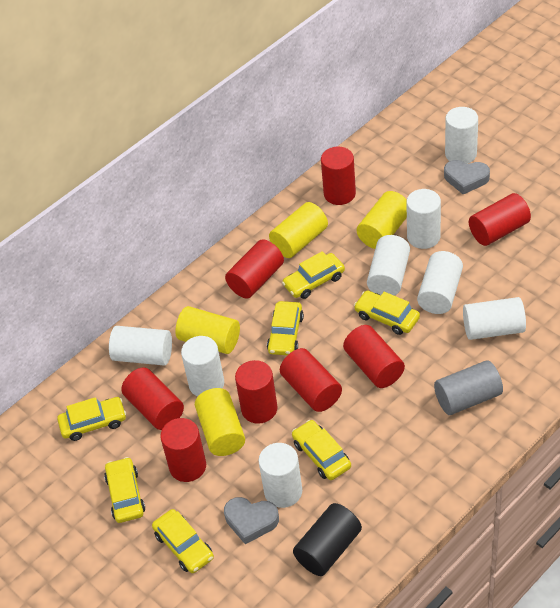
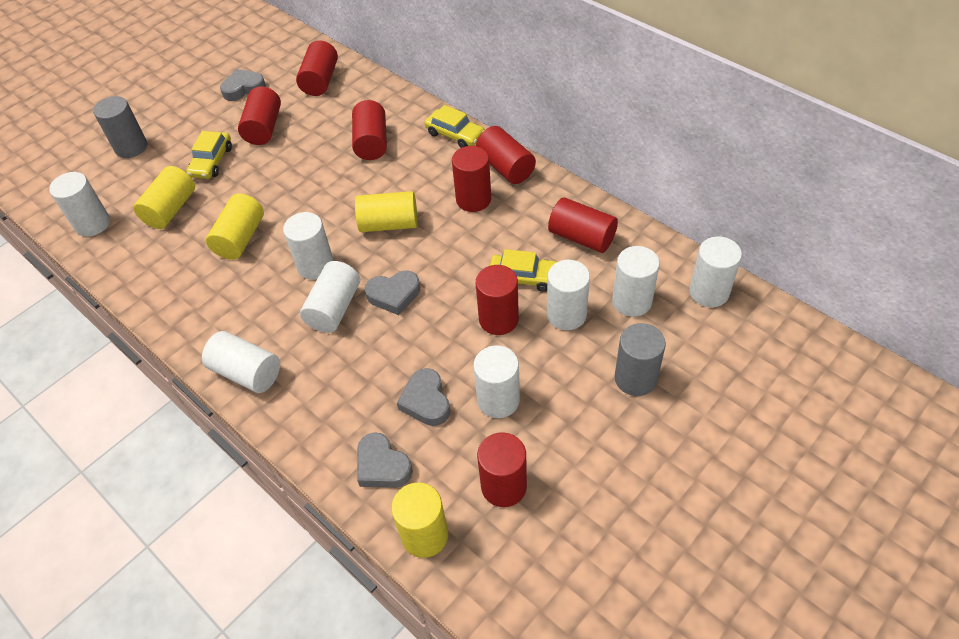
black cylinder: 1 -> 0
grey cylinder: 1 -> 2
grey heart: 2 -> 4
yellow car: 7 -> 3

